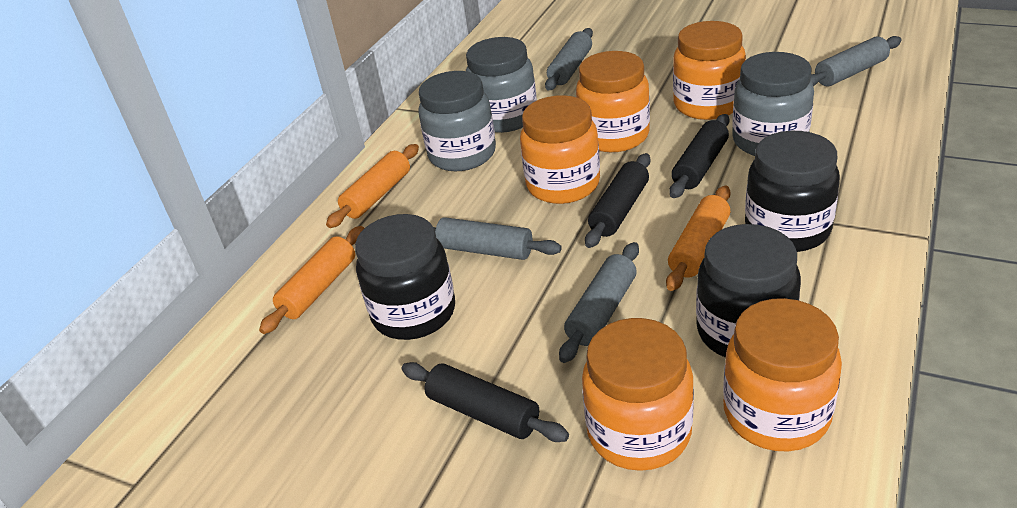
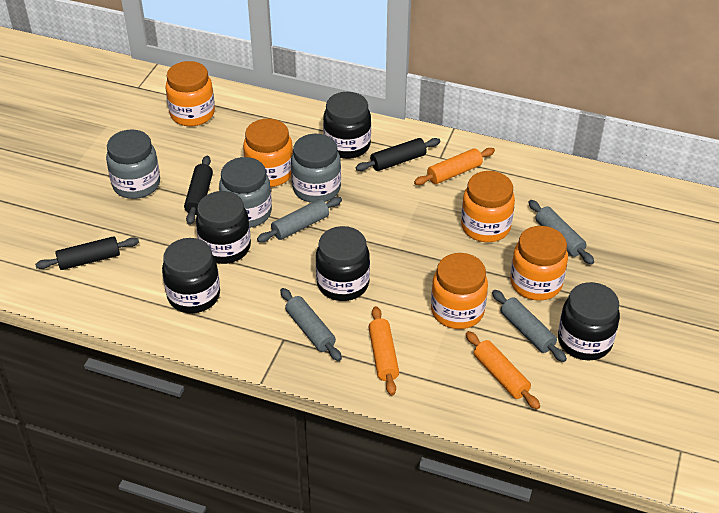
black jar: 3 -> 5

